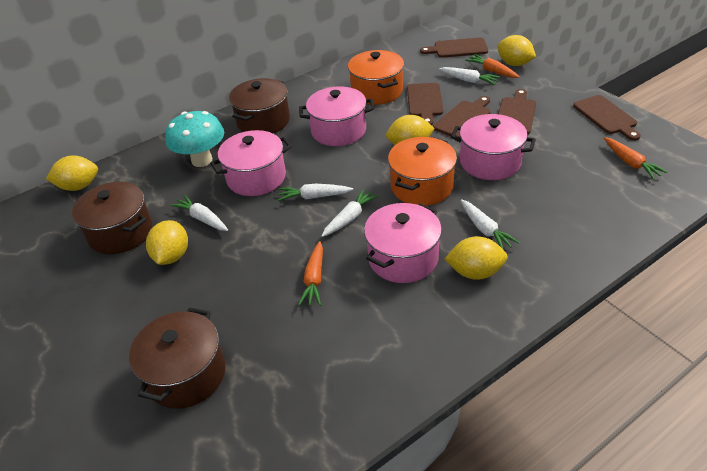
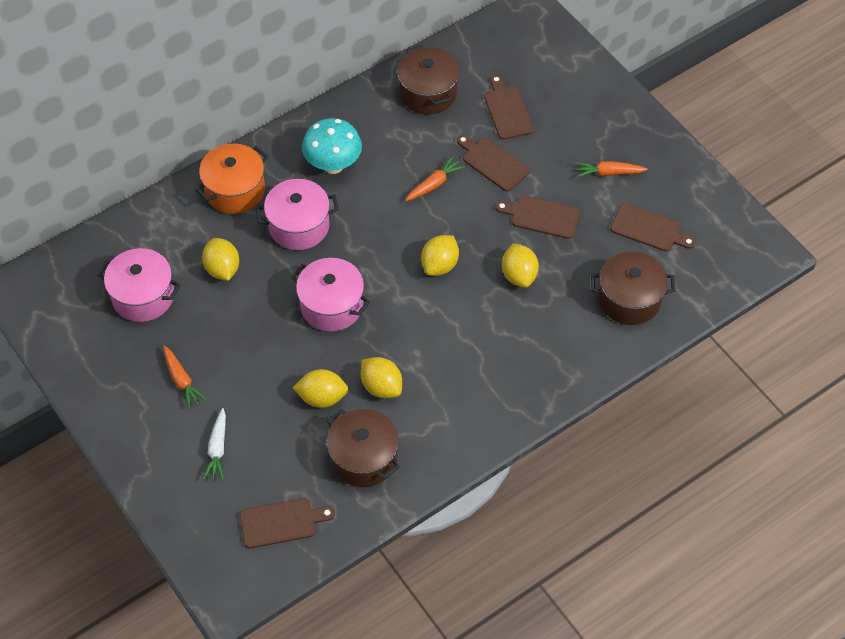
orange pot: 2 -> 1
pink pot: 4 -> 3
white carrot: 5 -> 1

